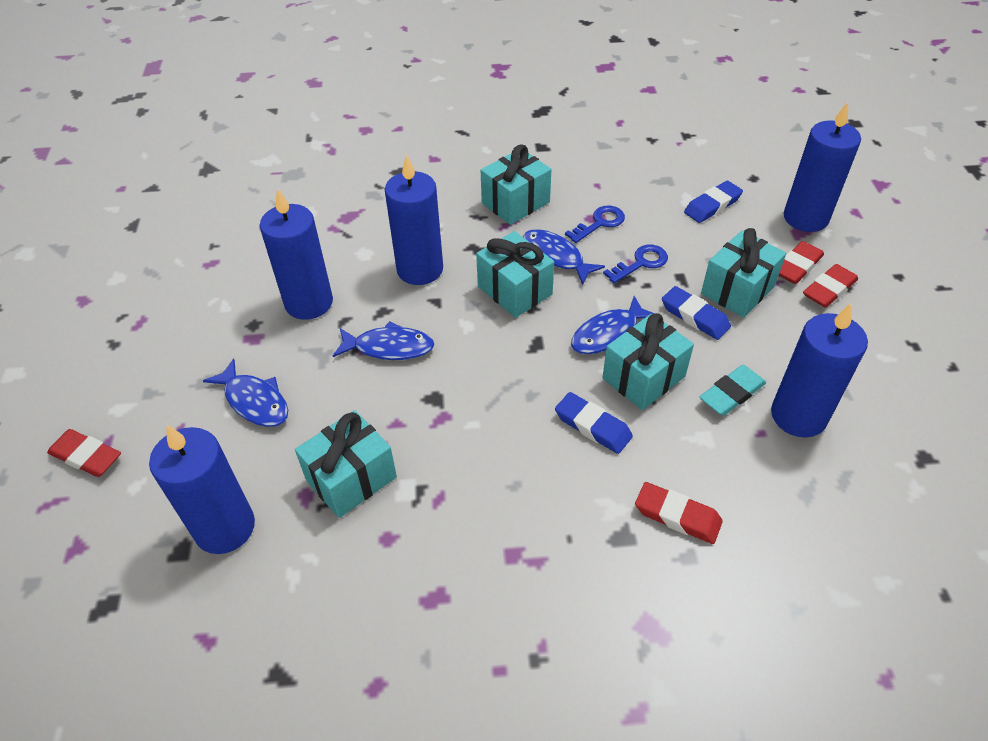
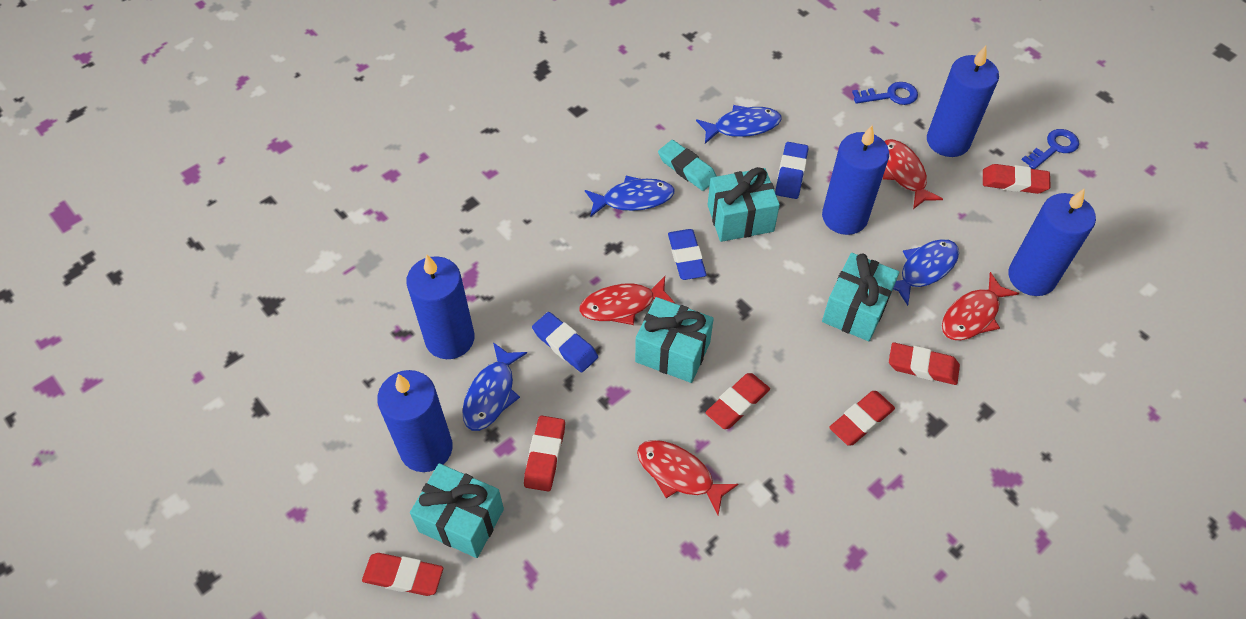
red eraser: 4 -> 6
red fish: 0 -> 4
turquoise gift: 5 -> 4

